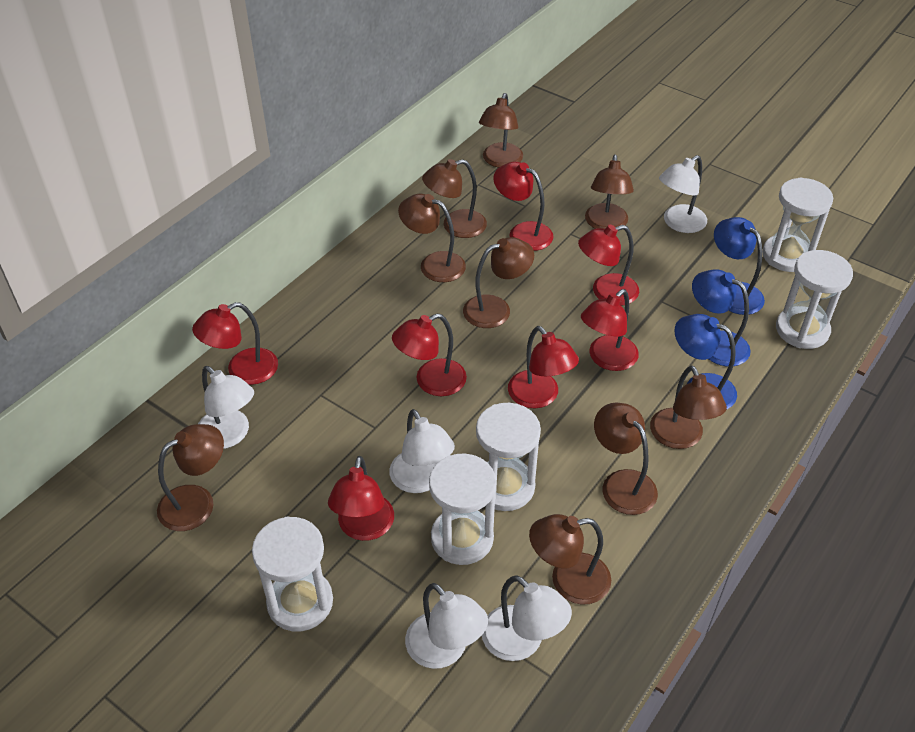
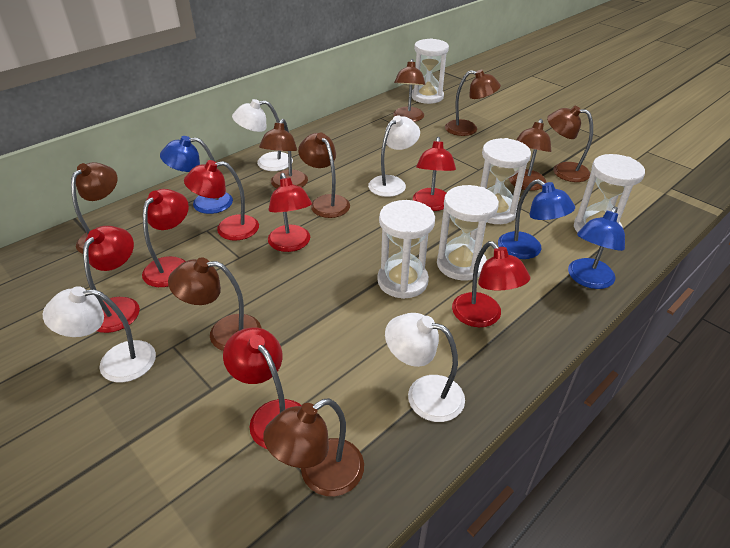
white lamp: 5 -> 4

